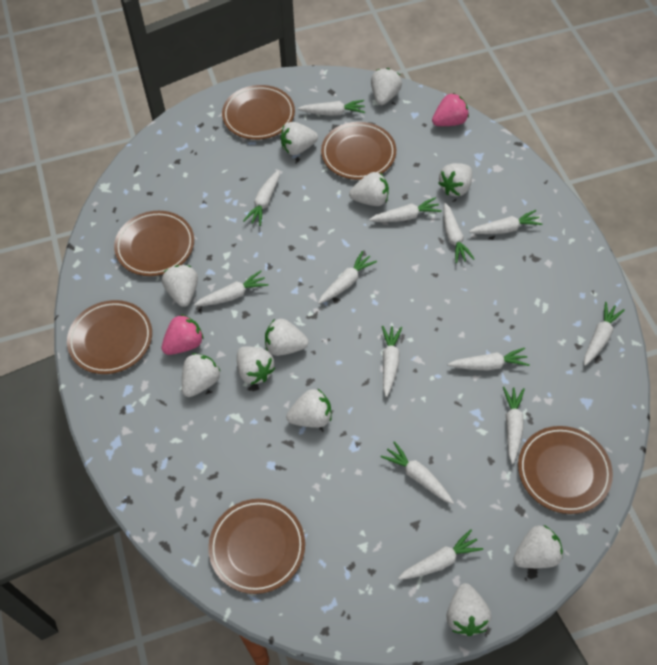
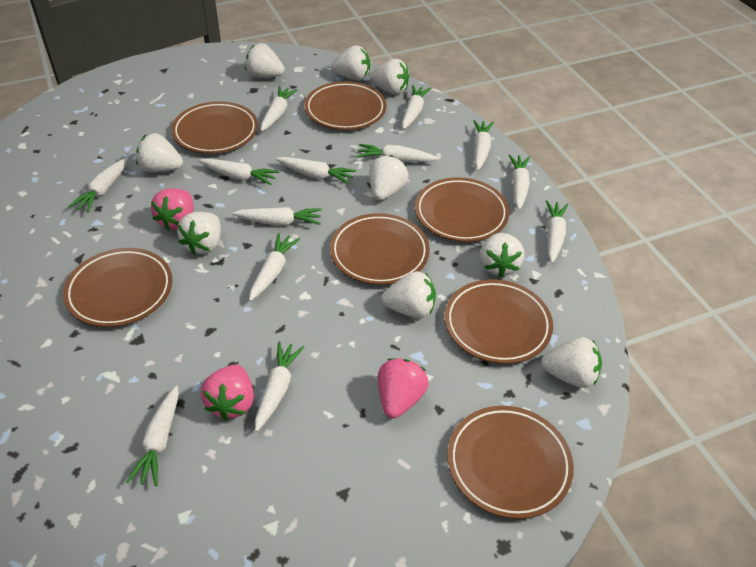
brown plate: 6 -> 7
pink strawberry: 2 -> 3
white strawberry: 11 -> 9

